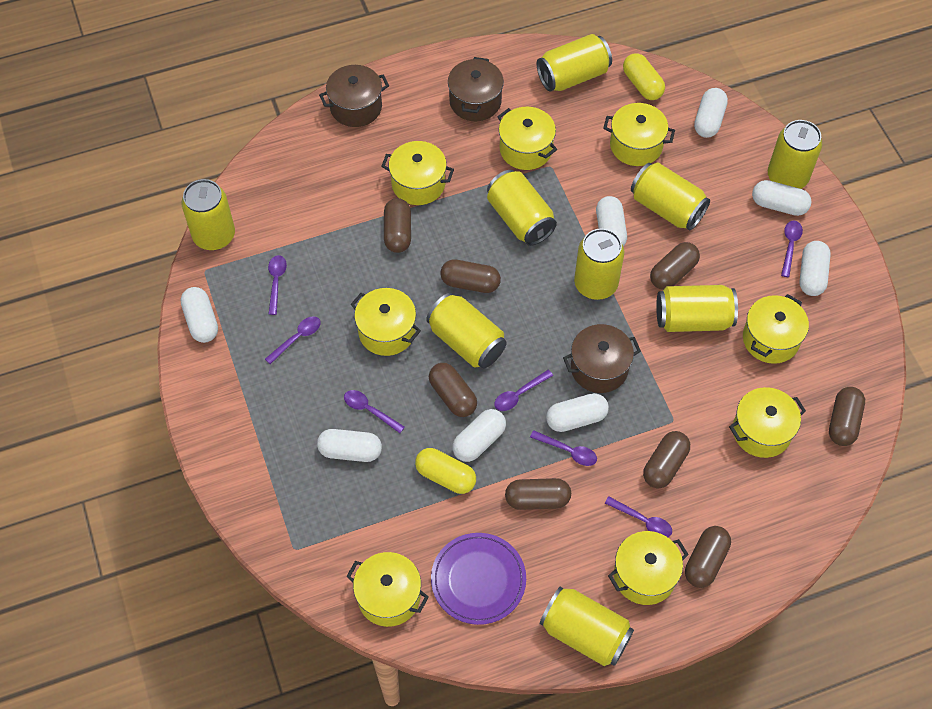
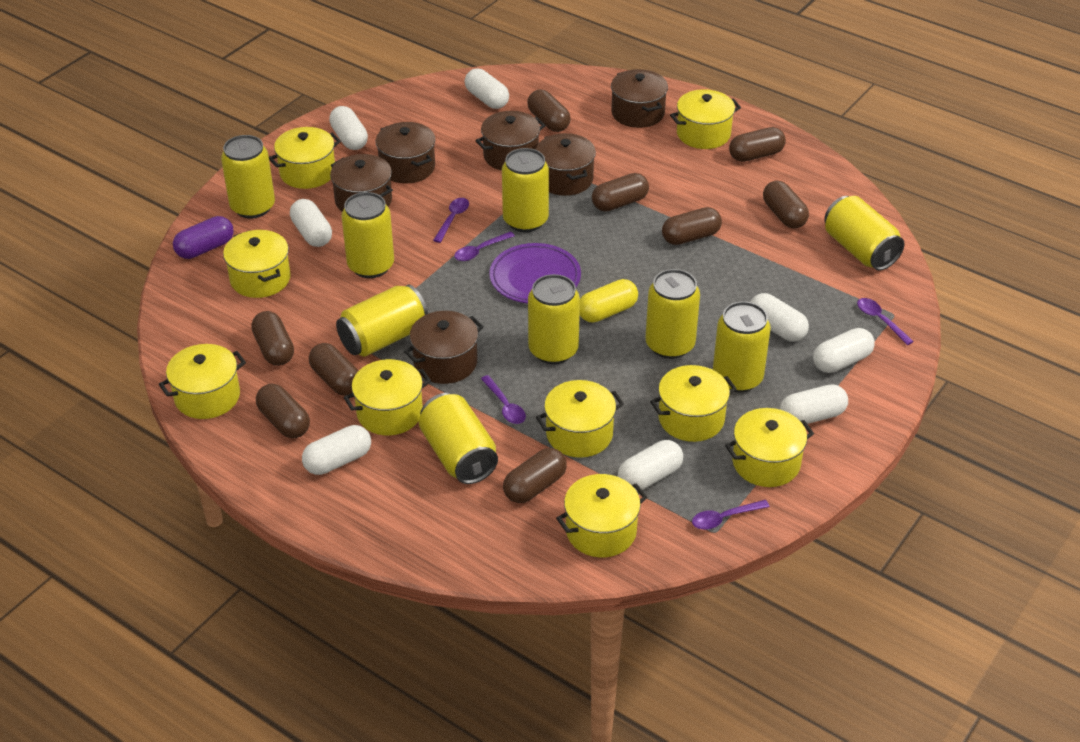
brown capsule: 8 -> 9
brown pot: 3 -> 6
purple capsule: 0 -> 1
purple spoon: 7 -> 5
yellow capsule: 2 -> 1
yellow pot: 8 -> 9

